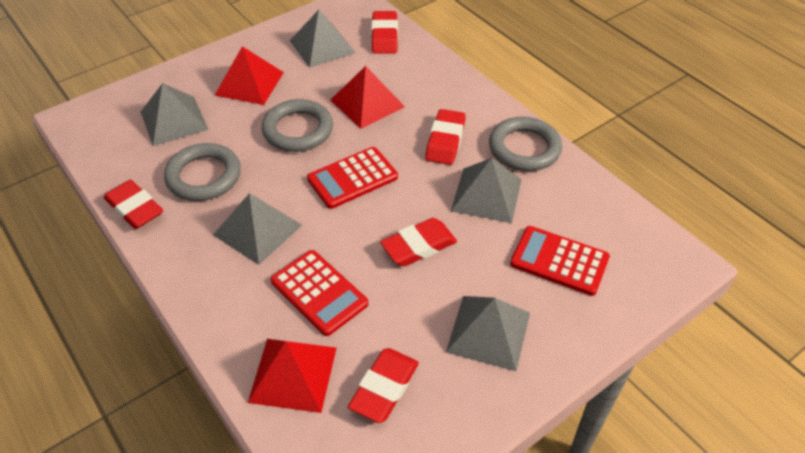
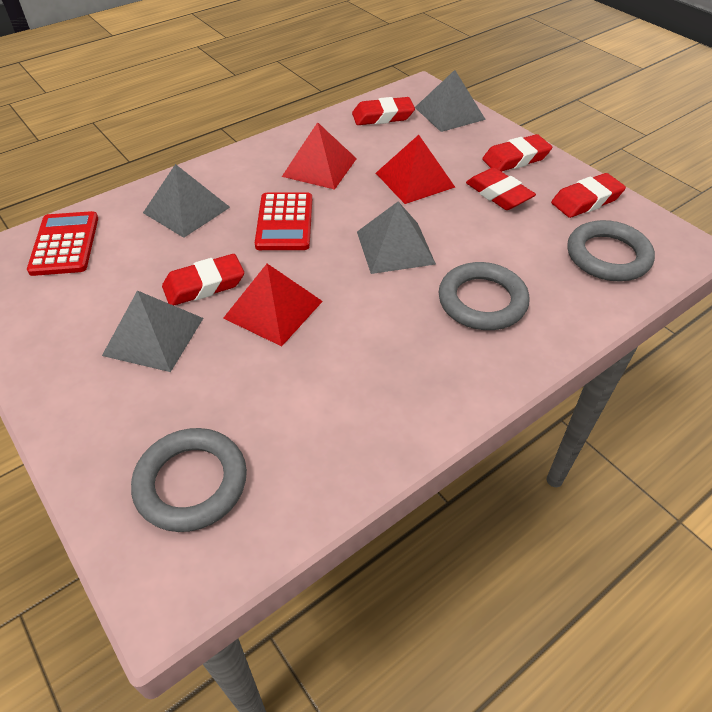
grey pyramid: 5 -> 4
red calculator: 3 -> 2

